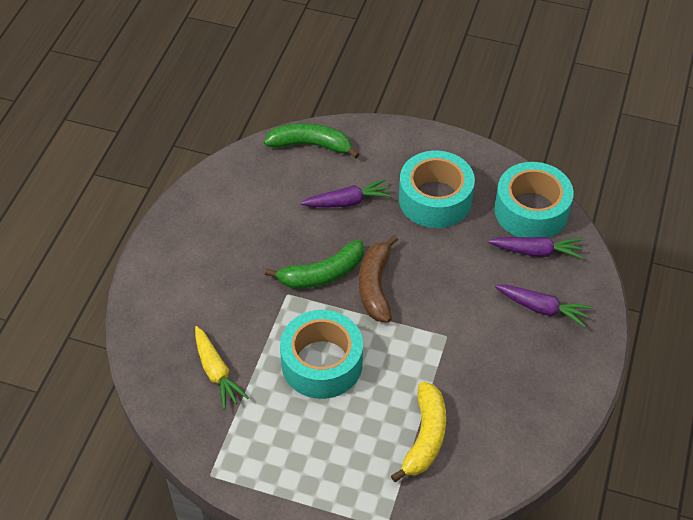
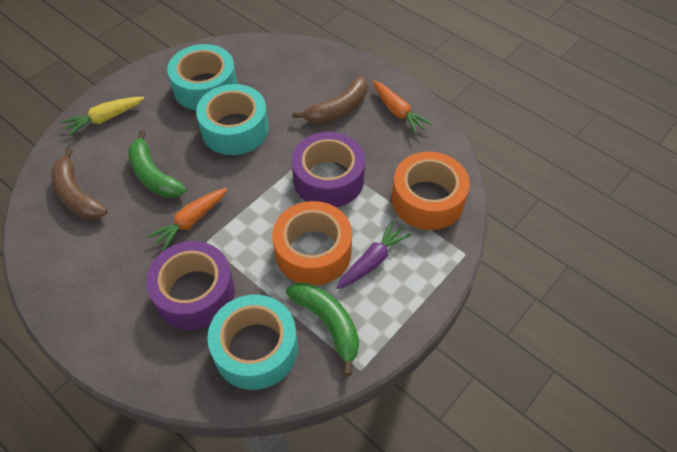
brown banana: 1 -> 2
orange carrot: 0 -> 2
orange tape: 0 -> 2
purple carrot: 3 -> 1
purple tape: 0 -> 2
yellow banana: 1 -> 0

